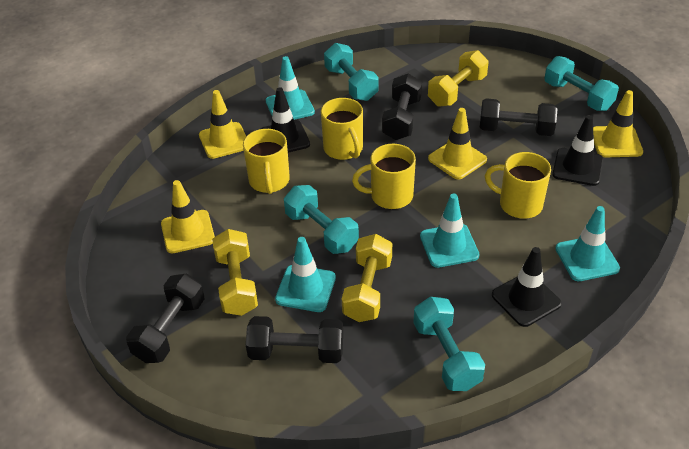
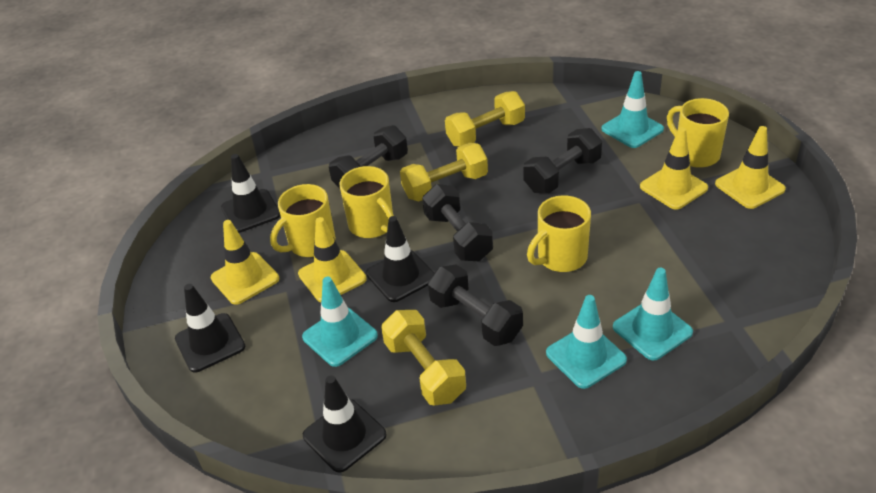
black traffic cone: 3 -> 4
turquoise dumbbell: 4 -> 0

